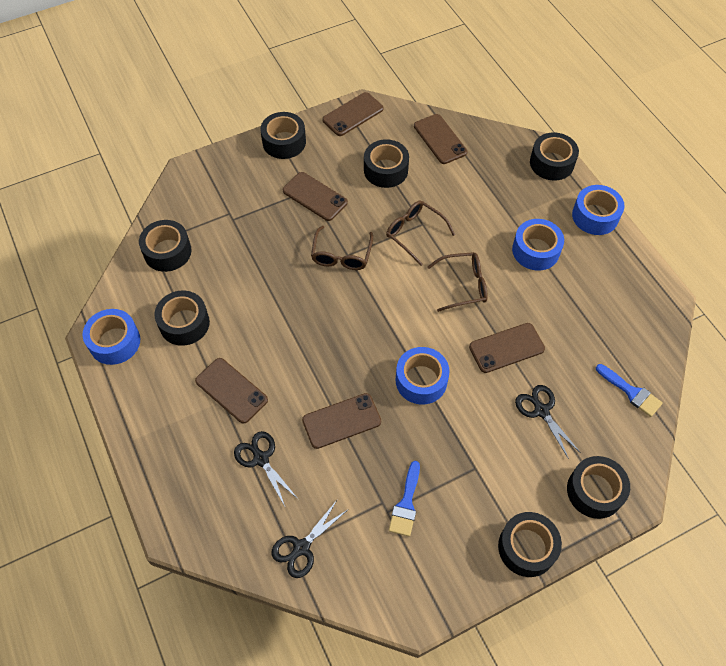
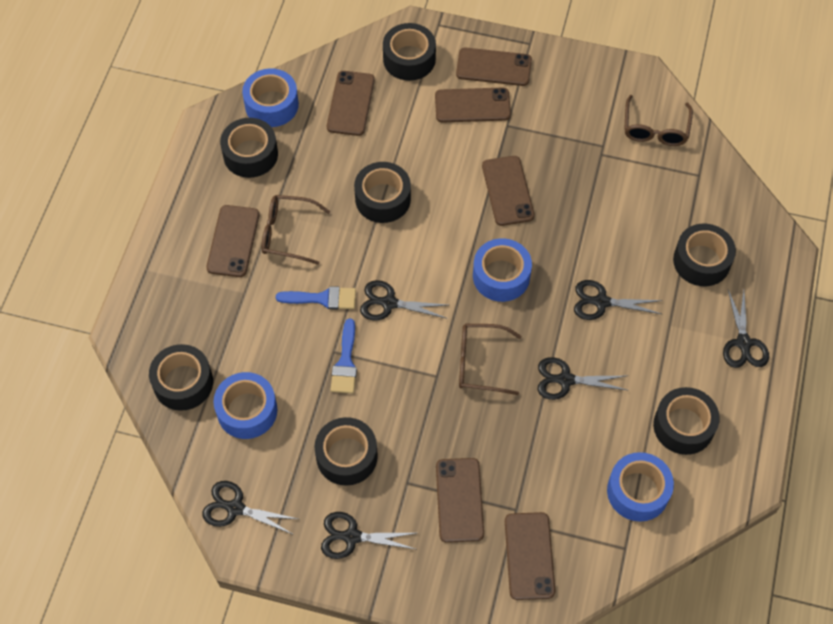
black scissors: 3 -> 6
brown phone: 6 -> 7

